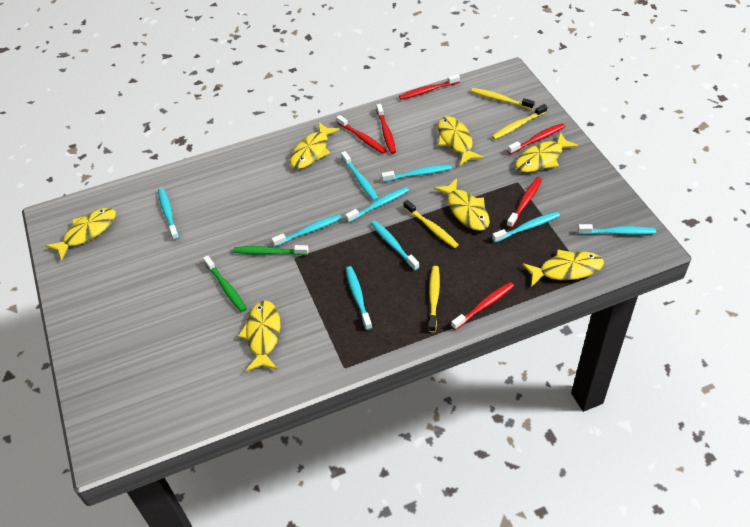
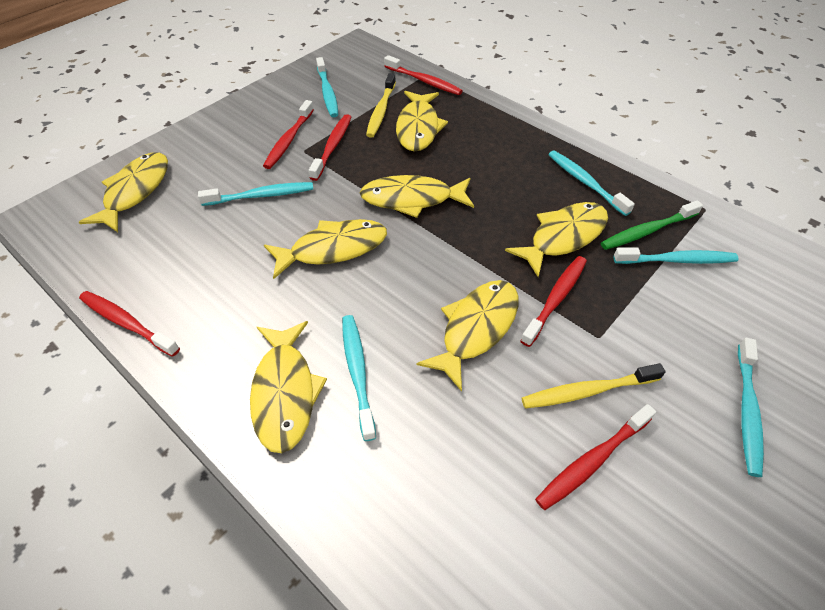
green toothbrush: 2 -> 1
turquoise toothbrush: 9 -> 6
yellow toothbrush: 4 -> 2

